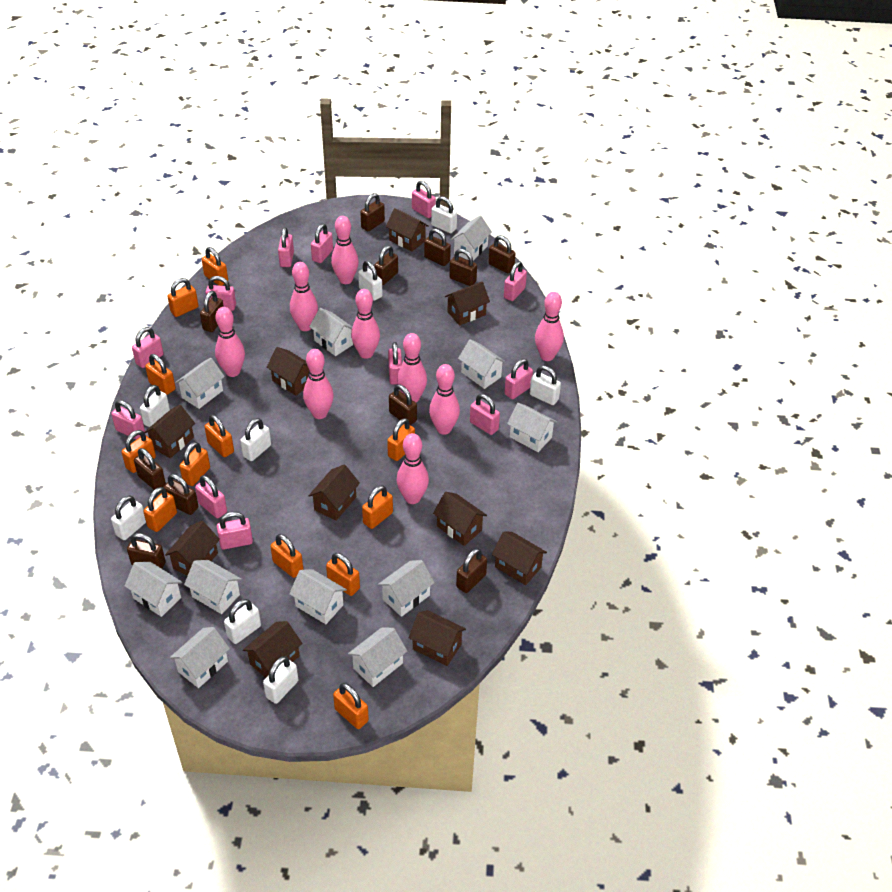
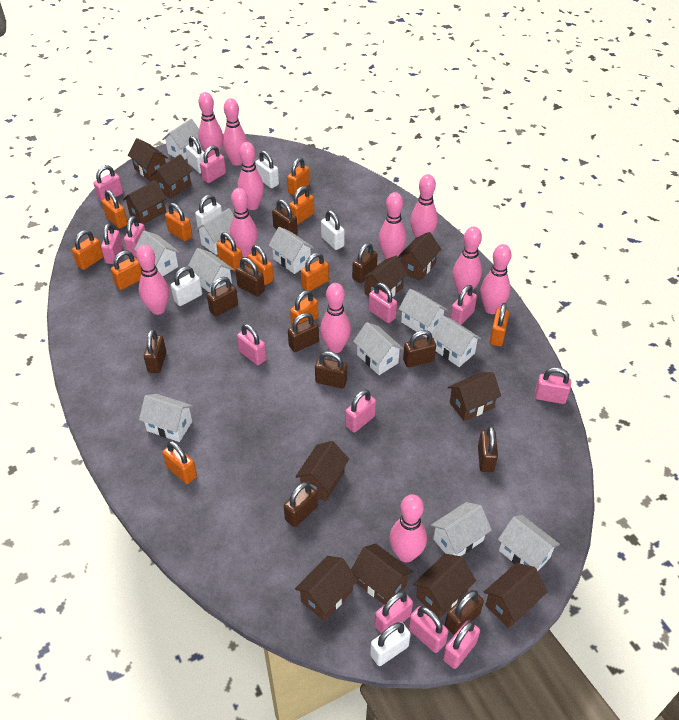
brown house: 10 -> 11
pink bowling pin: 9 -> 11
white padlock: 8 -> 6

